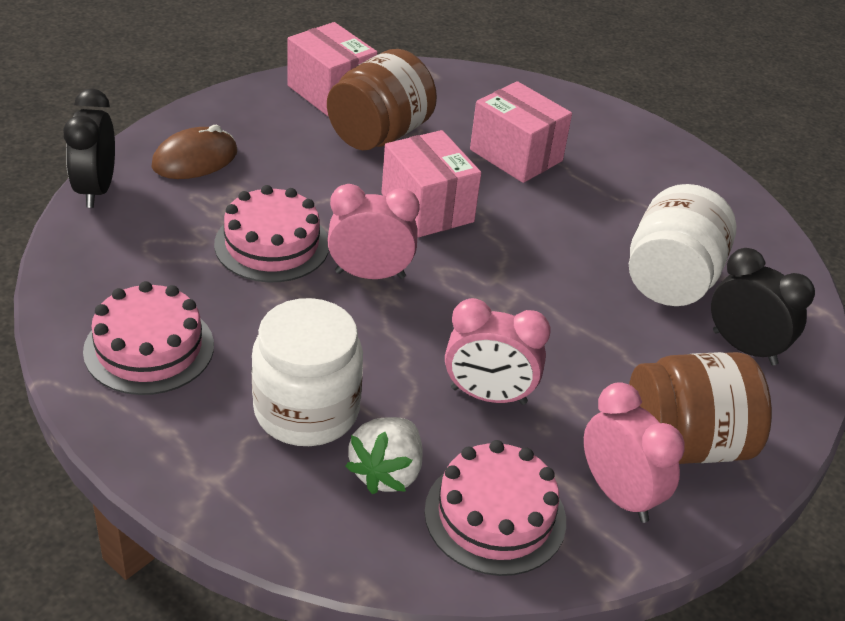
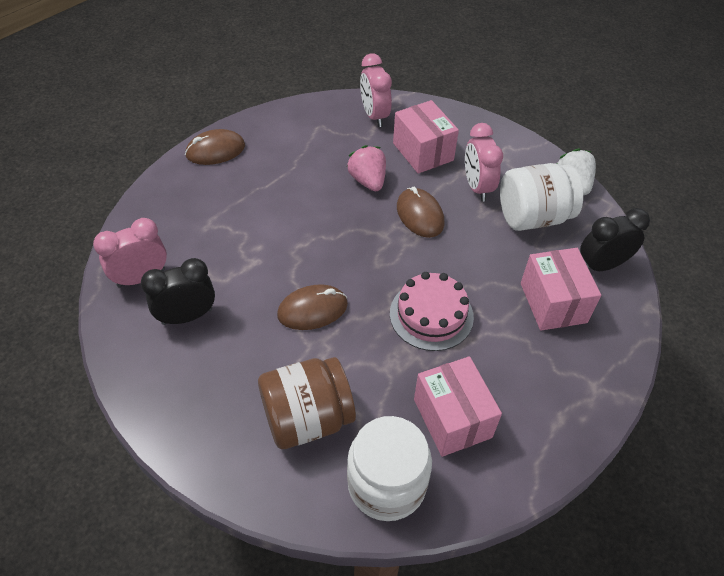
brown jar: 2 -> 1
brown mouse: 1 -> 3
pink cake: 3 -> 1
pink strawberry: 0 -> 1

